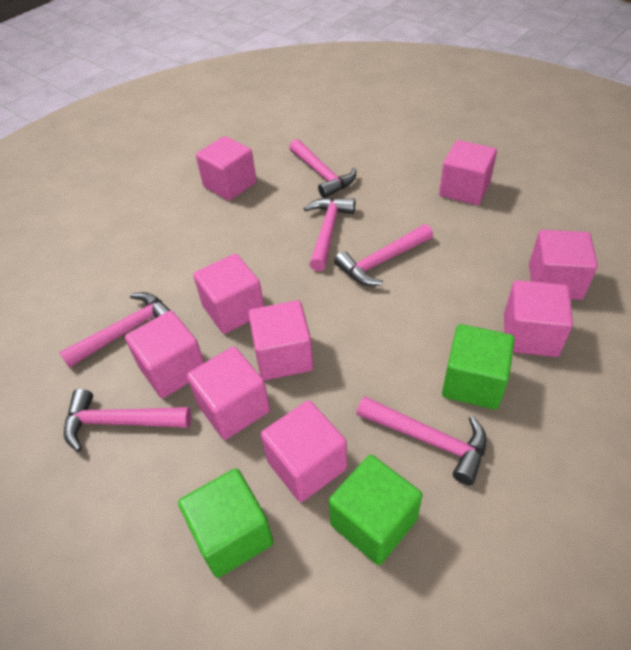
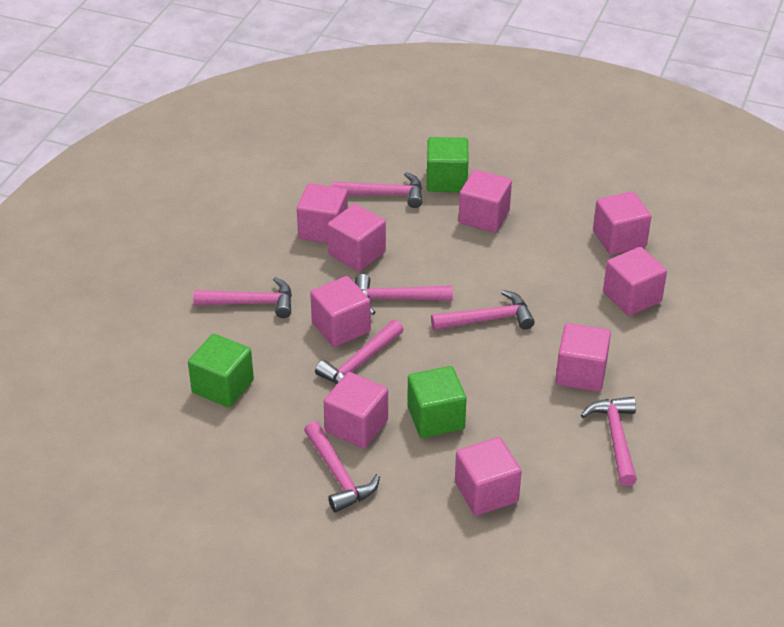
pink hammer: 6 -> 7

